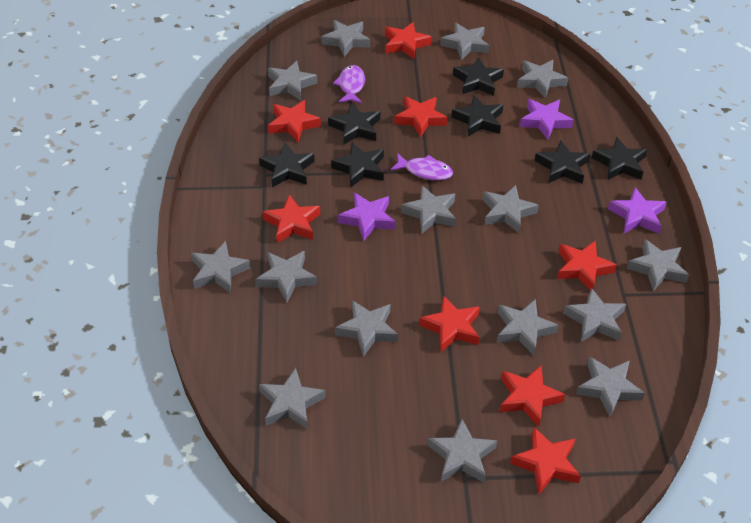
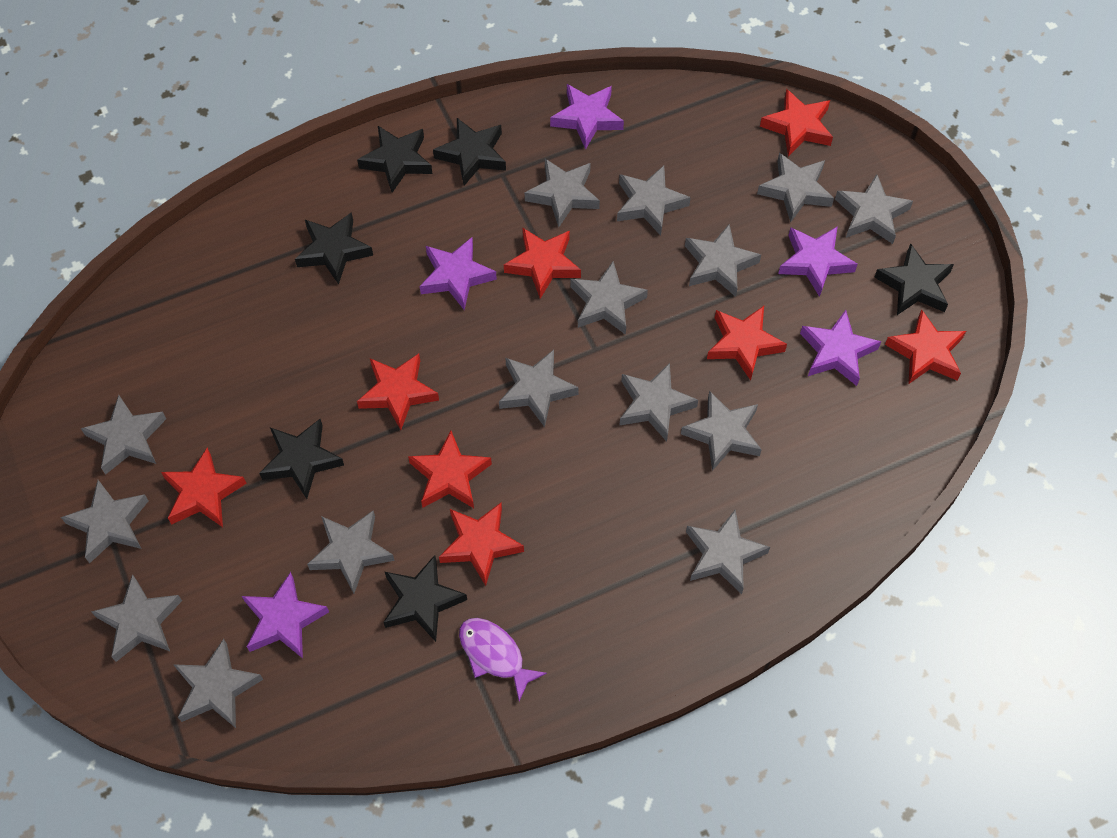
black star: 7 -> 6
purple fish: 2 -> 1
purple star: 3 -> 5

